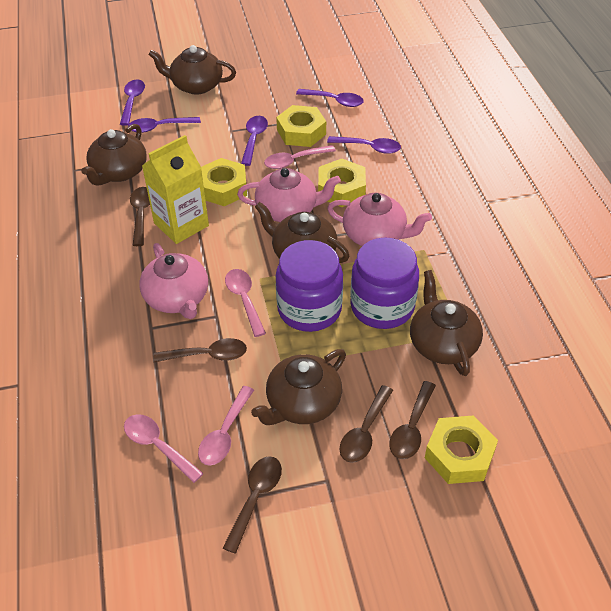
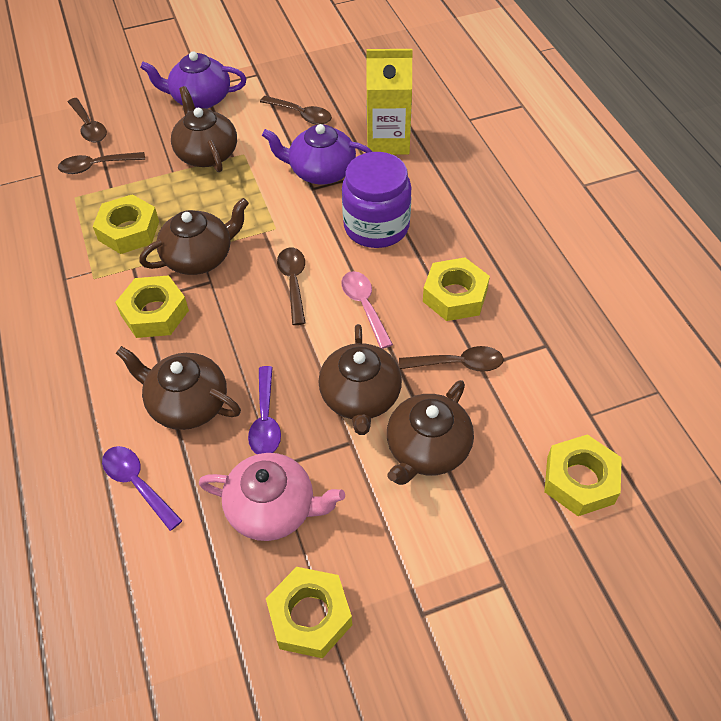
pink spoon: 4 -> 1
pink teapot: 3 -> 1
purple jar: 2 -> 1
purple spoon: 5 -> 2
purple teapot: 0 -> 2
yellow nut: 4 -> 5

